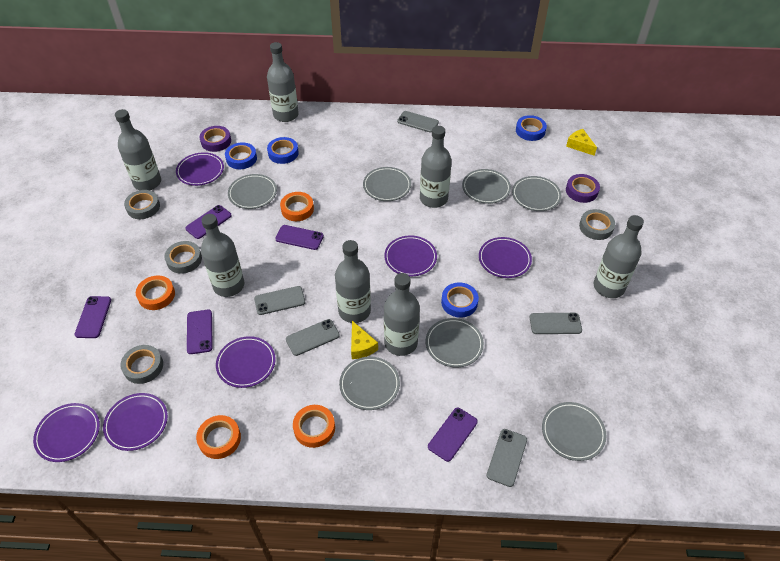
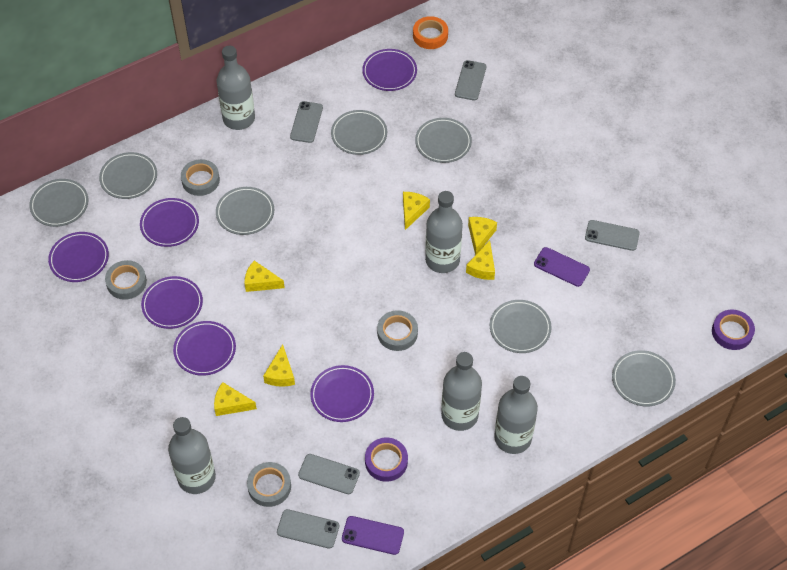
blue tape: 4 -> 0
grey bottle: 7 -> 5
orange tape: 4 -> 1
purple phone: 5 -> 2
yellow cheese: 2 -> 6

